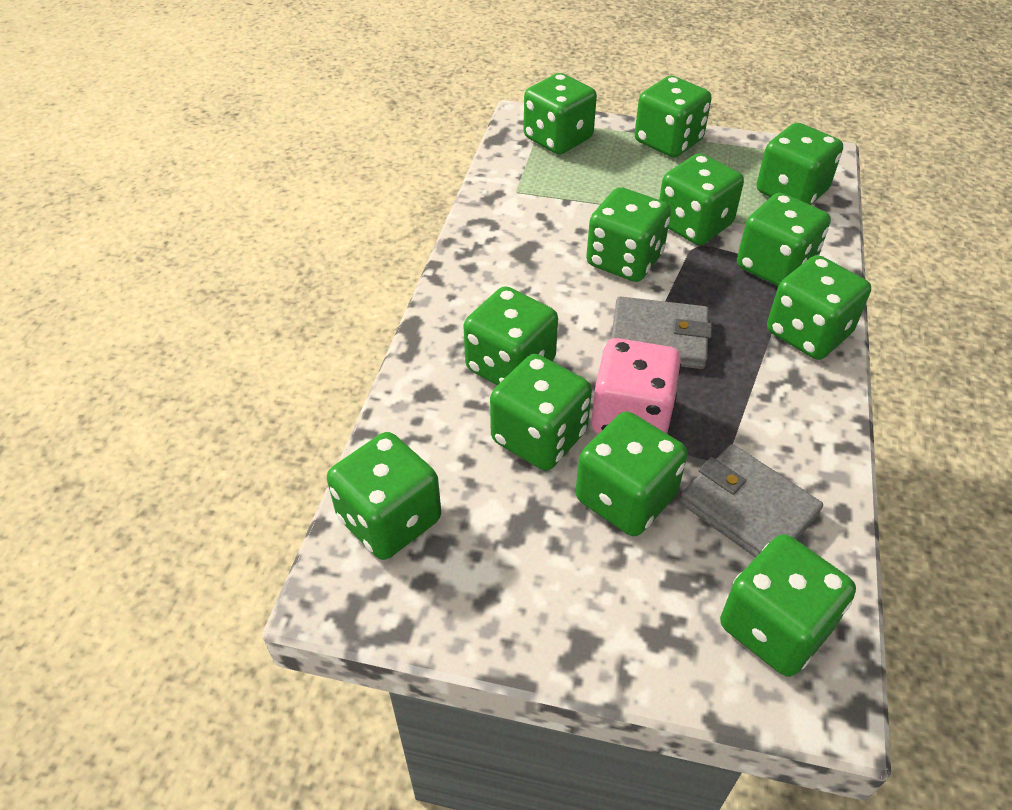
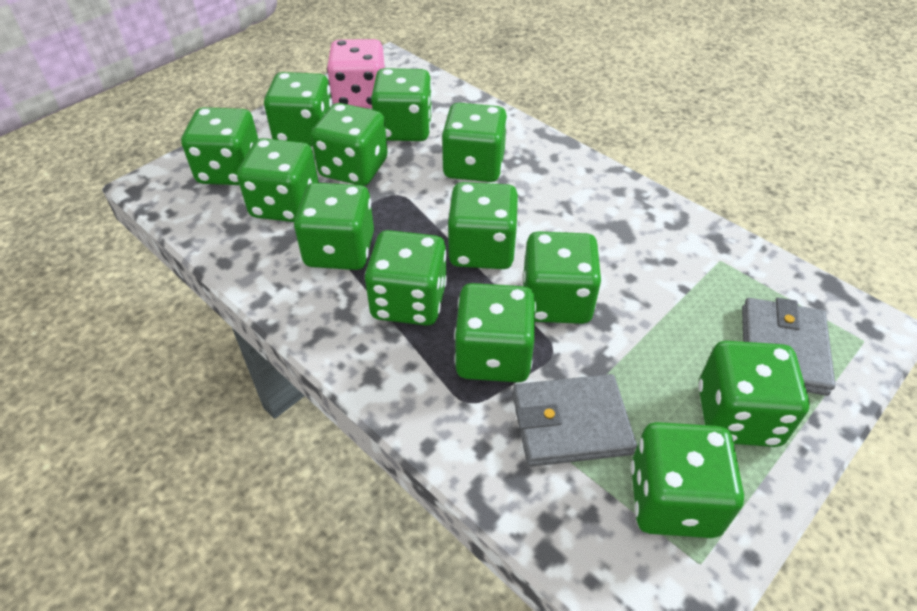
green dice: 12 -> 13

